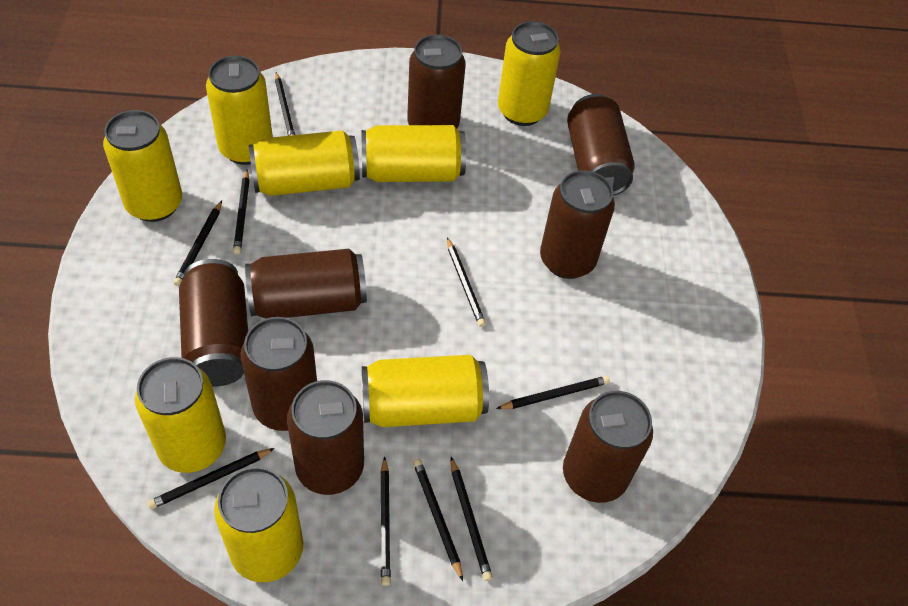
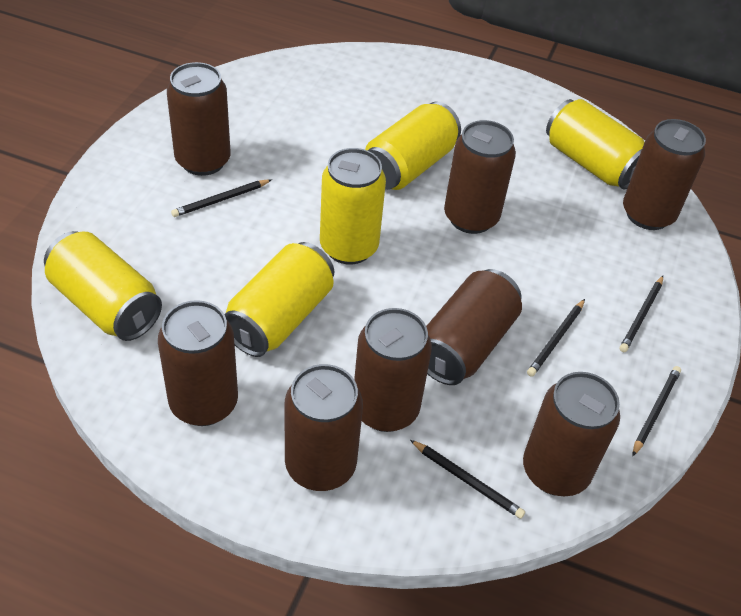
black pencil: 9 -> 5
yellow can: 8 -> 5

